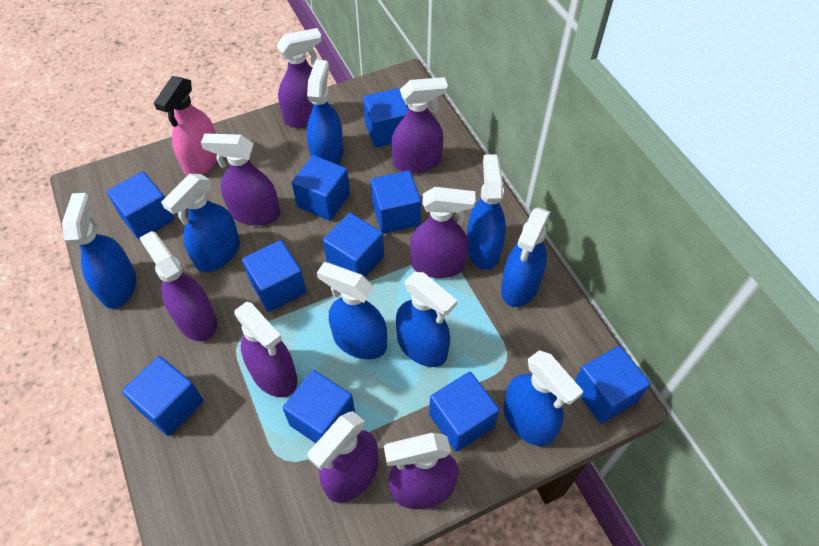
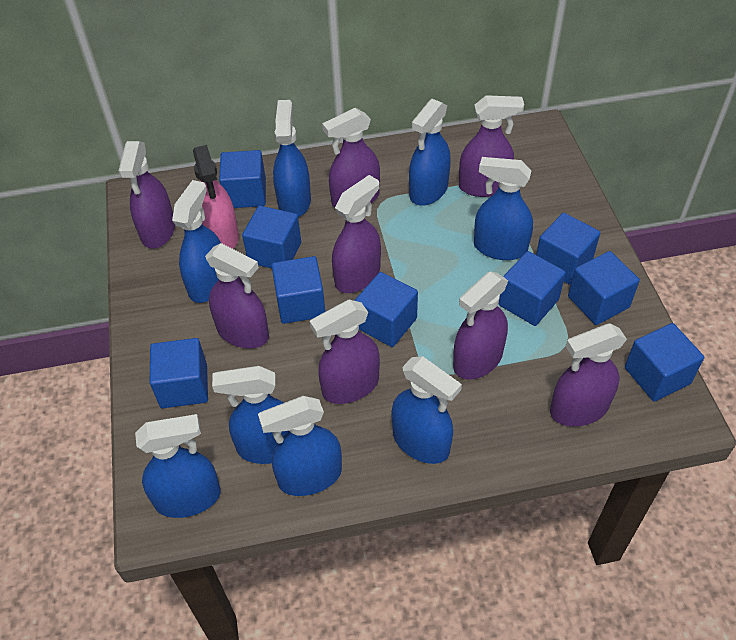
blue cube: 10 -> 9

